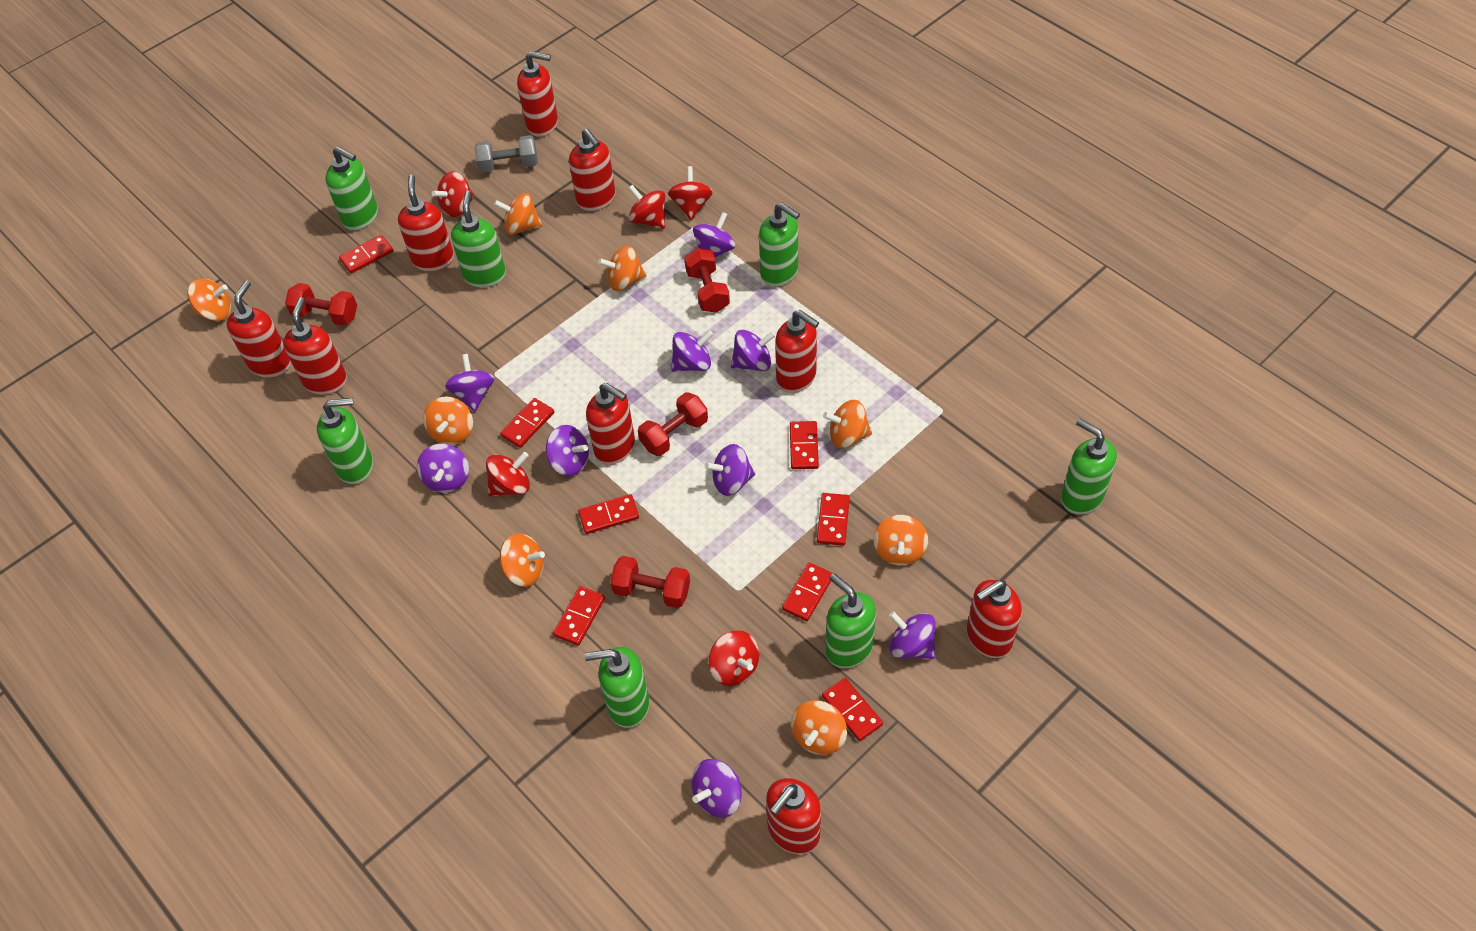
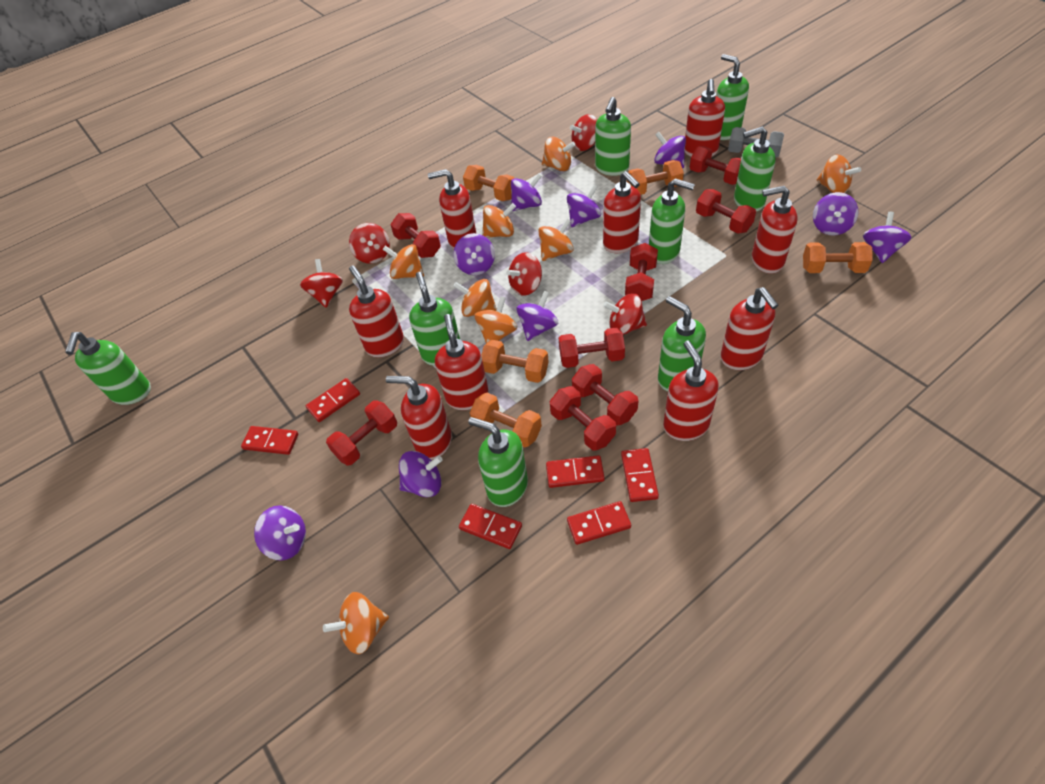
green soap dispenser: 7 -> 8
orange dumbbell: 0 -> 5
red domino: 8 -> 6
red dumbbell: 4 -> 8

